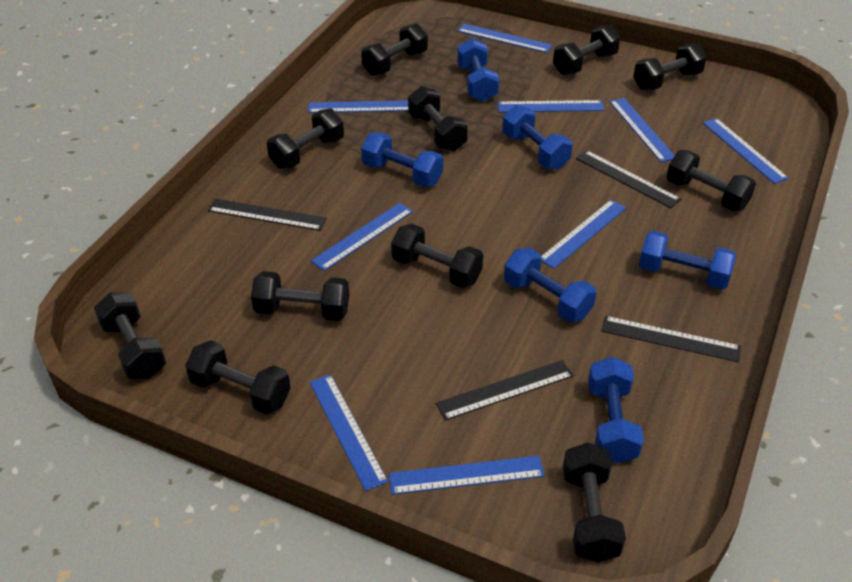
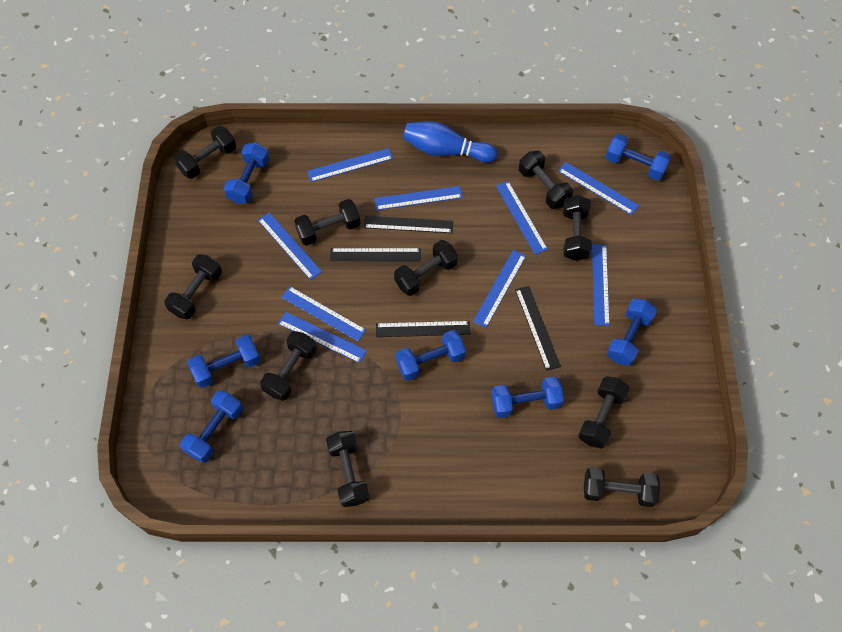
black dumbbell: 11 -> 10
blue bowling pin: 0 -> 1
blue dumbbell: 6 -> 7

